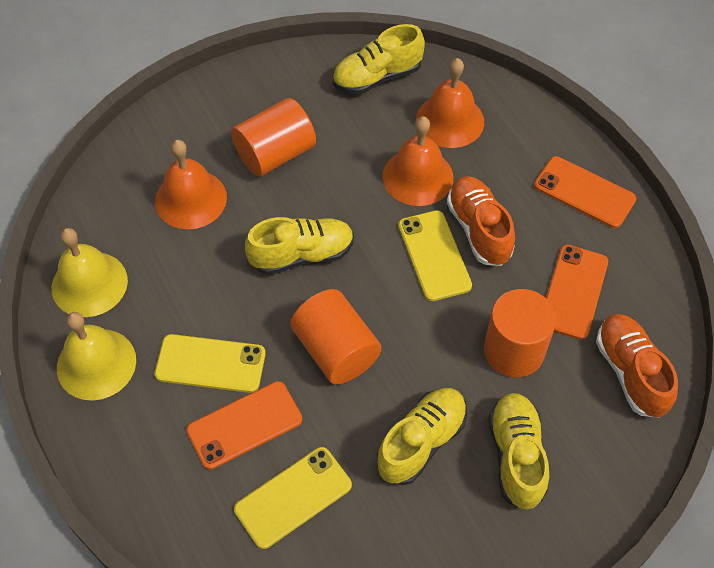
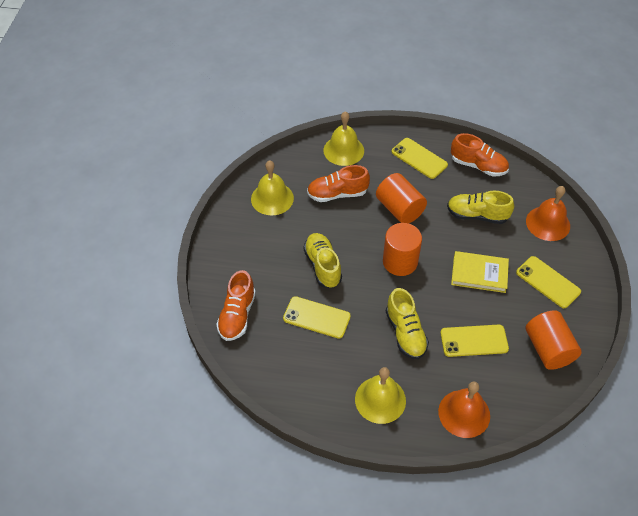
orange bell: 3 -> 2
orange phone: 3 -> 0
orange shoe: 2 -> 3
yellow bell: 2 -> 3
yellow book: 0 -> 1
yellow phone: 3 -> 4
yellow shoe: 4 -> 3

